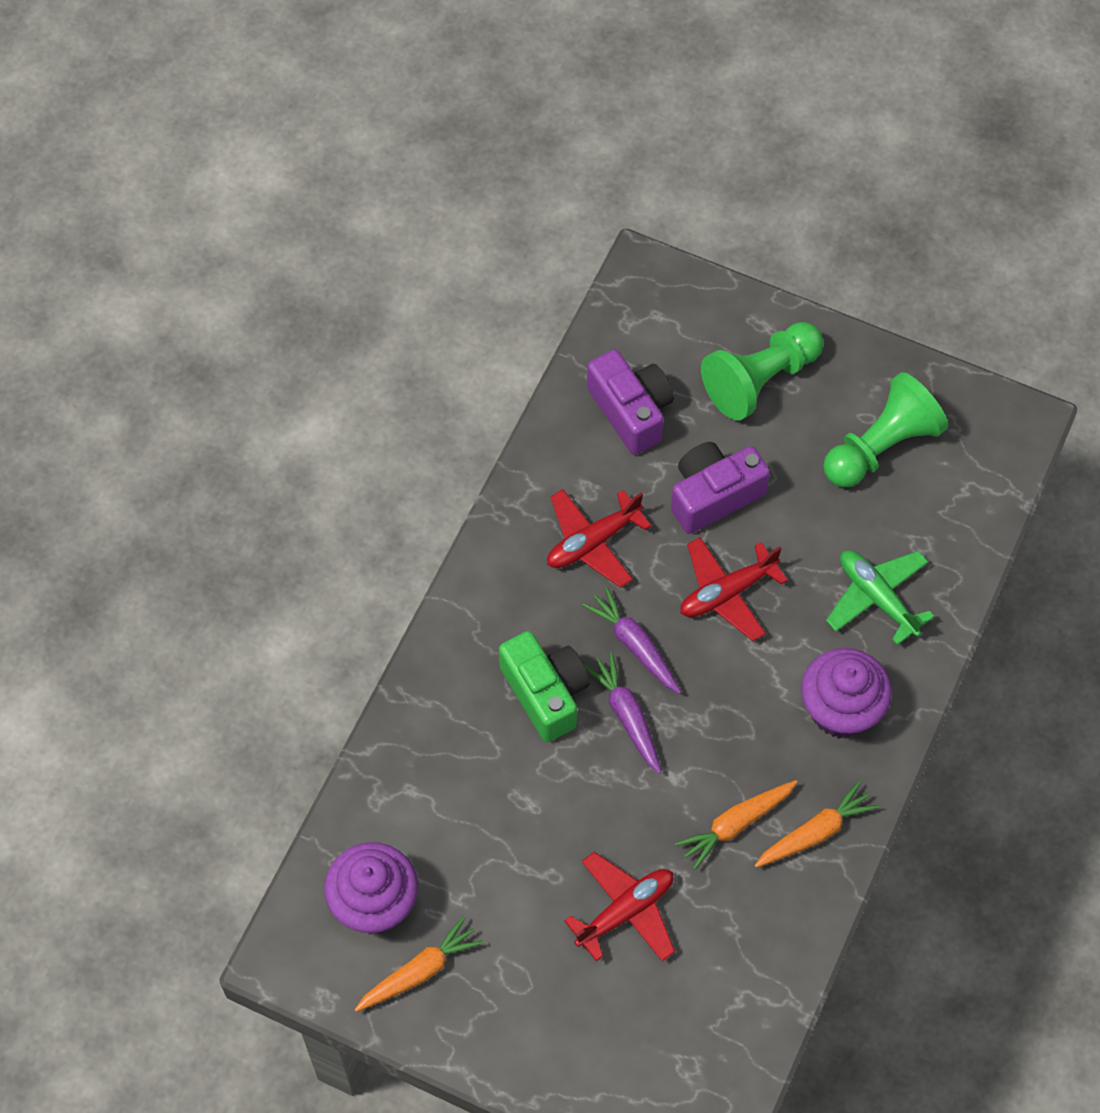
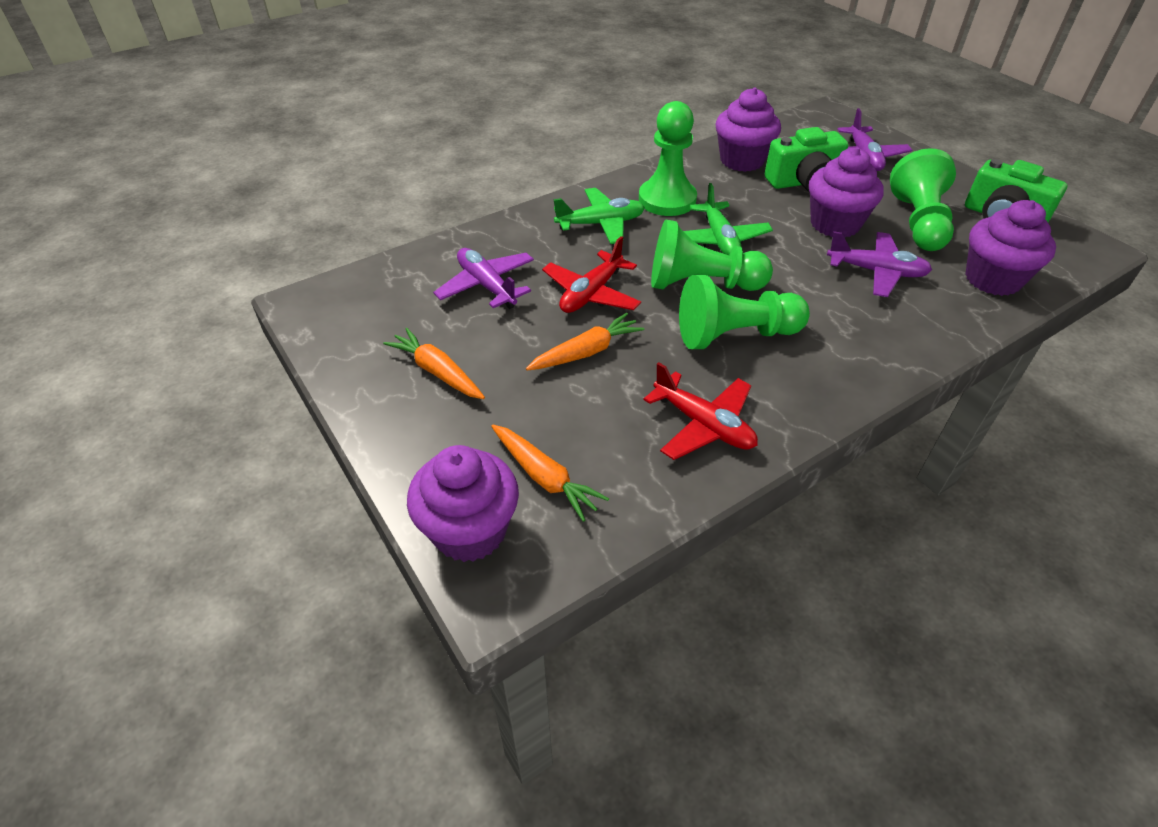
green camera: 1 -> 2
green pawn: 2 -> 4
green plane: 1 -> 2
purple camera: 2 -> 0
purple carrot: 2 -> 0
purple cupcake: 2 -> 4
purple plane: 0 -> 3
red plane: 3 -> 2

